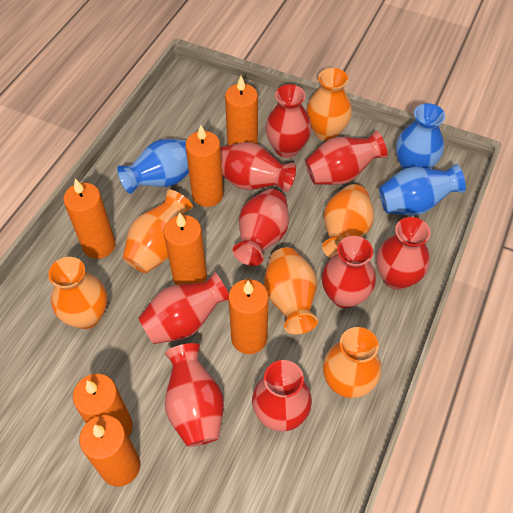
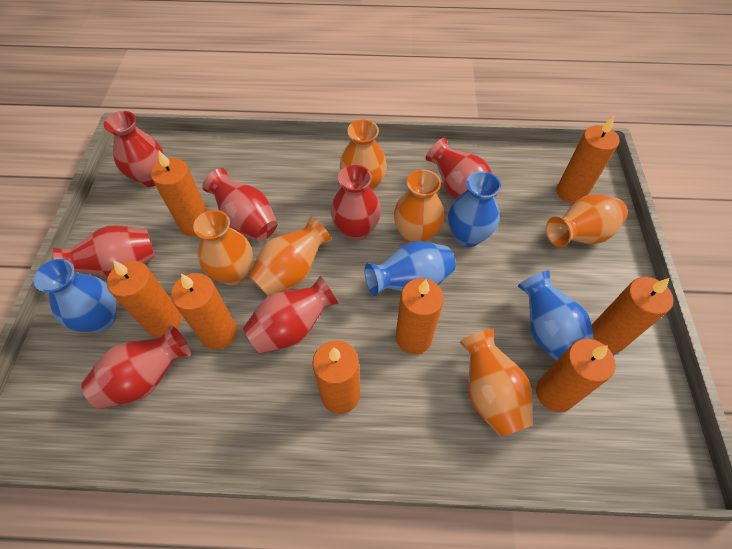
blue vase: 3 -> 4
orange candle: 7 -> 8
red vase: 9 -> 7

